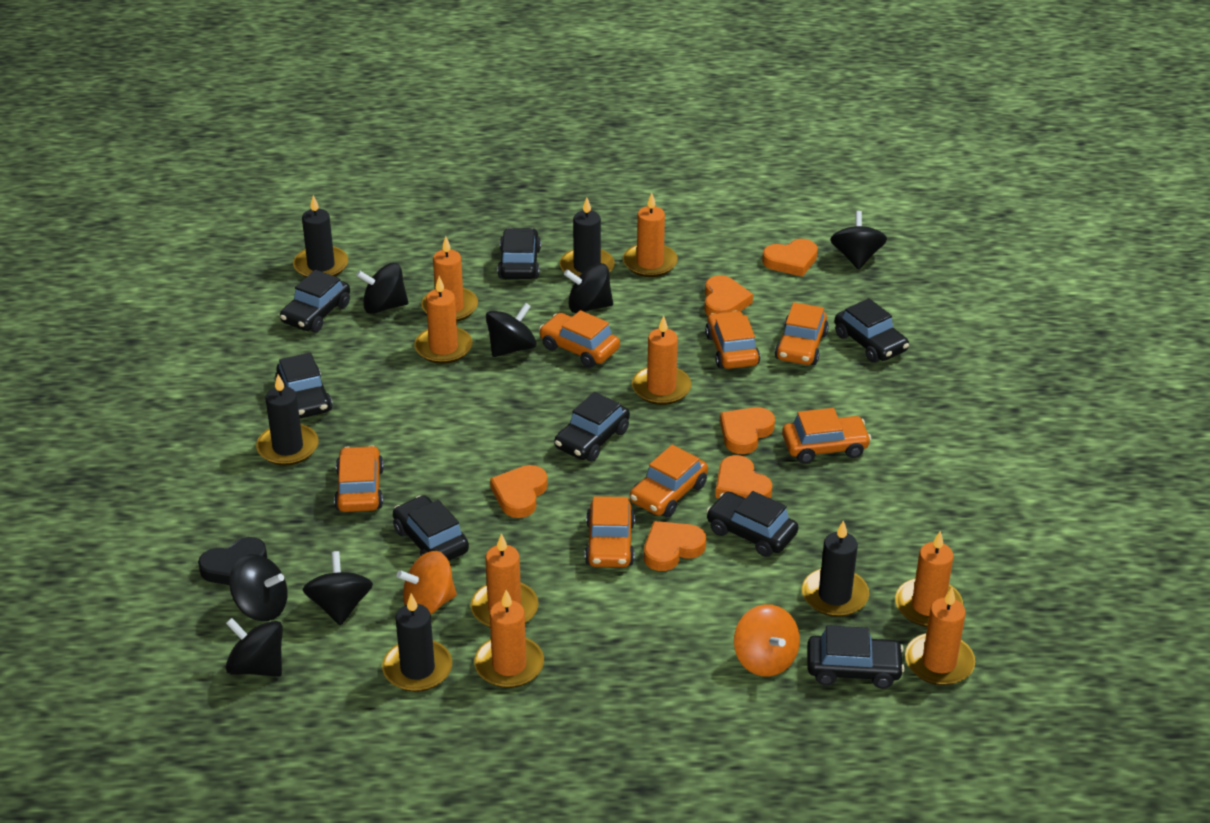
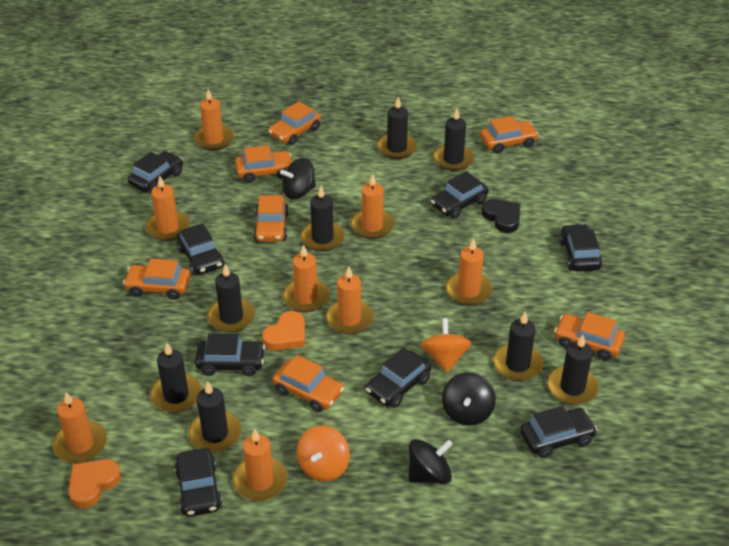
black candle: 5 -> 8
black spinning top: 7 -> 3
orange heart: 6 -> 2

